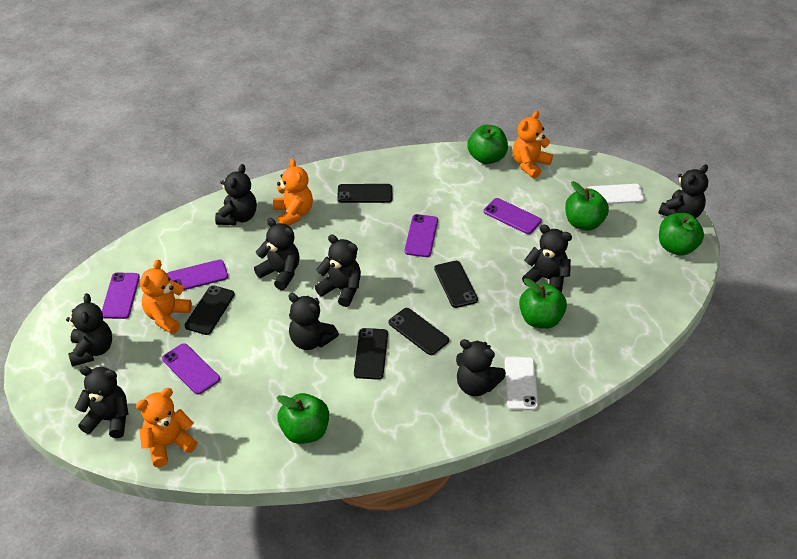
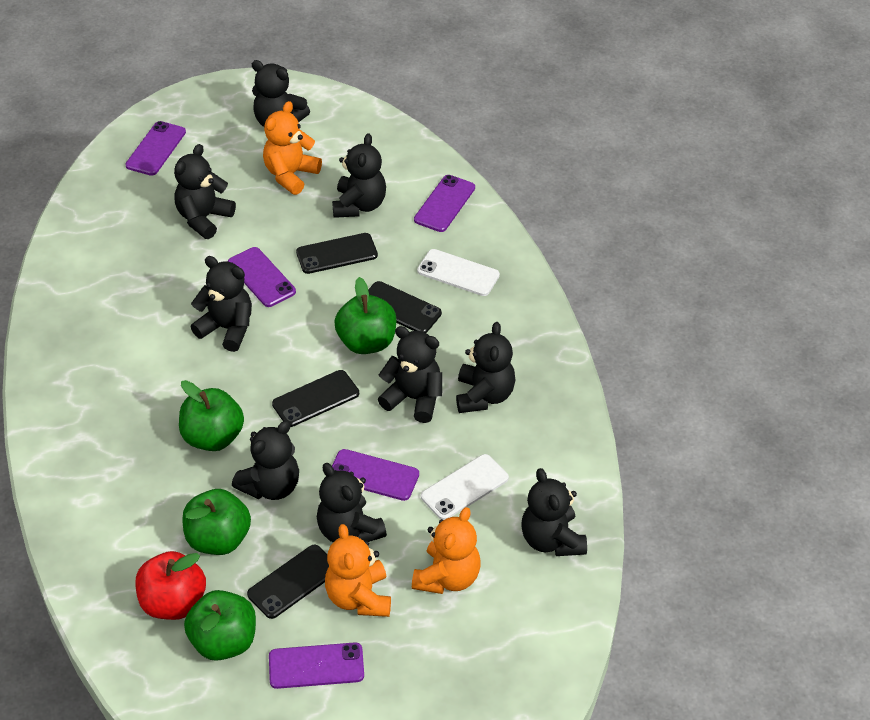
black phone: 5 -> 4
green apple: 5 -> 4
orange teddy bear: 4 -> 3
red apple: 0 -> 1

